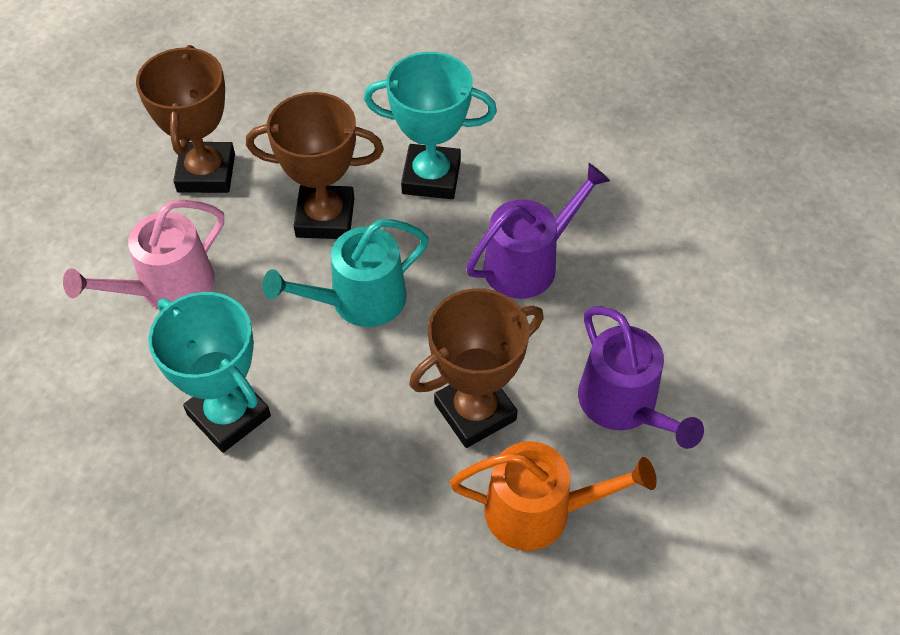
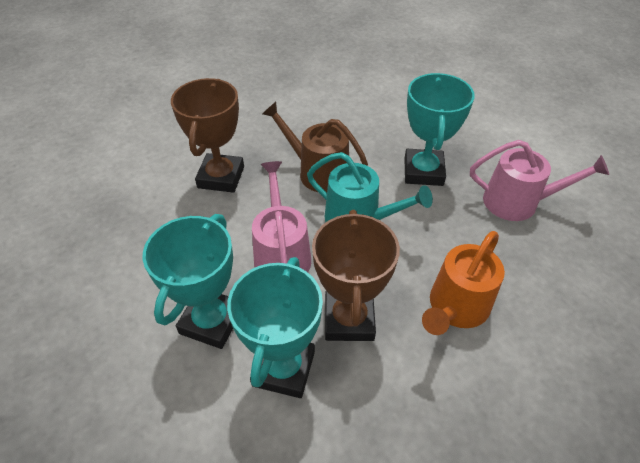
brown trophy: 3 -> 2
brown watering can: 0 -> 1
pink watering can: 1 -> 2
purple watering can: 2 -> 0
turquoise trophy: 2 -> 3

